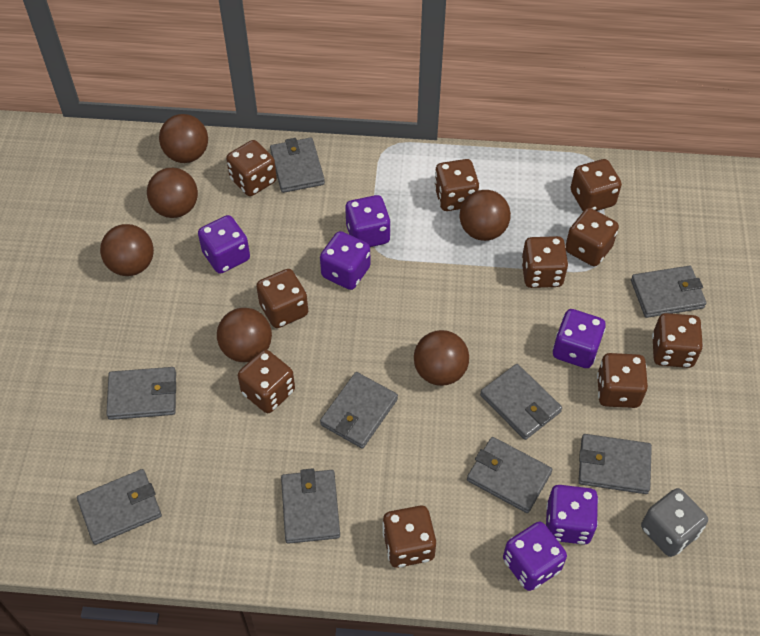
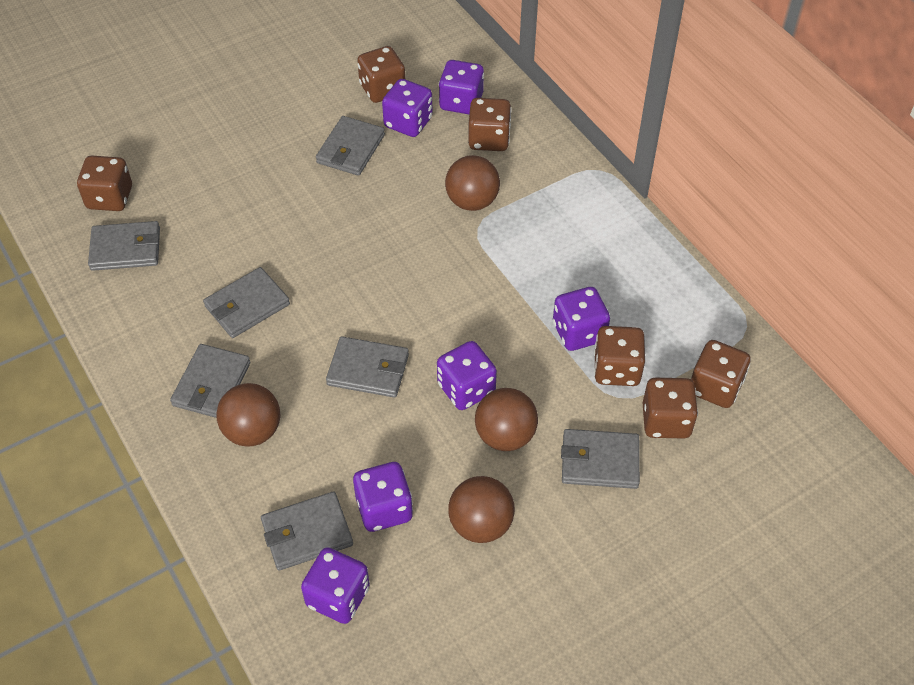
brown ball: 6 -> 4
brown dice: 10 -> 6
grey dice: 1 -> 0
grey wallet: 9 -> 7

